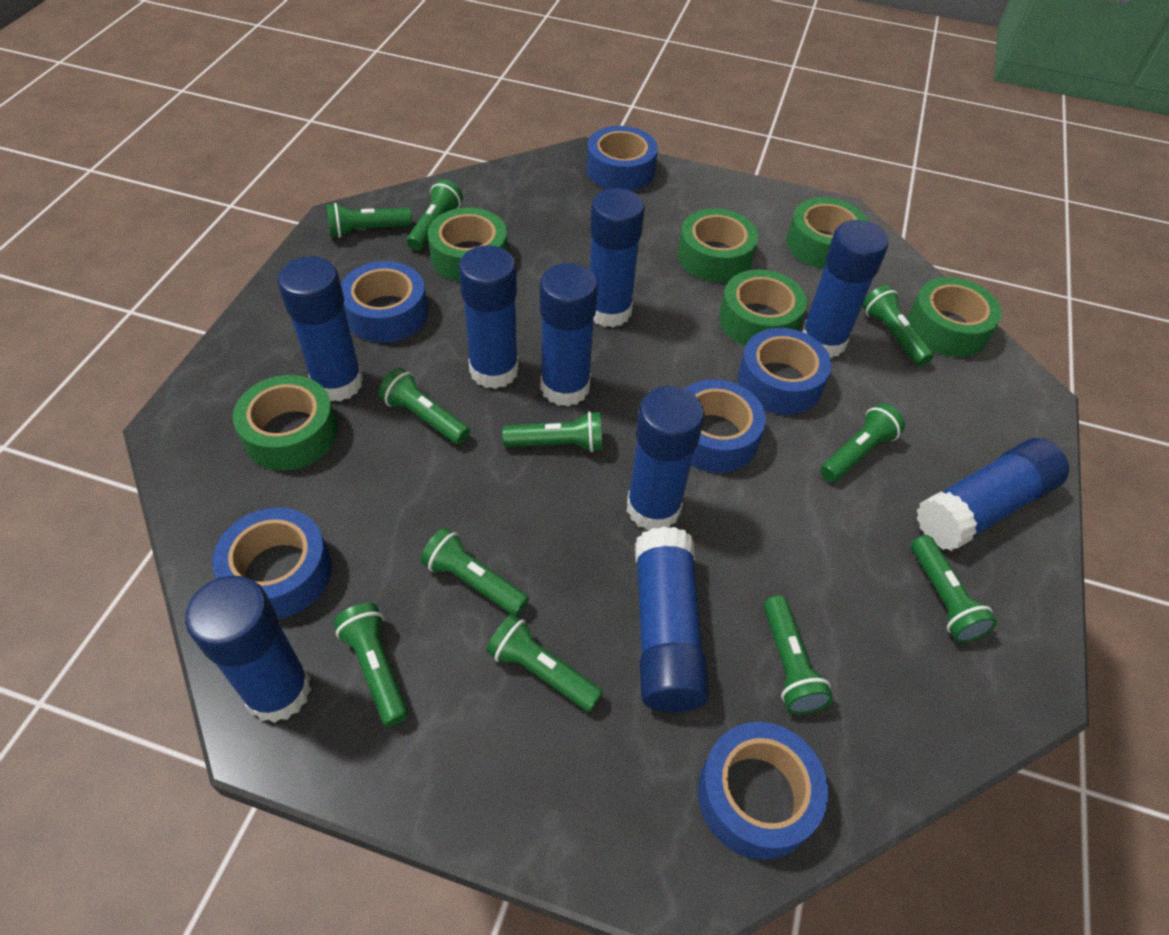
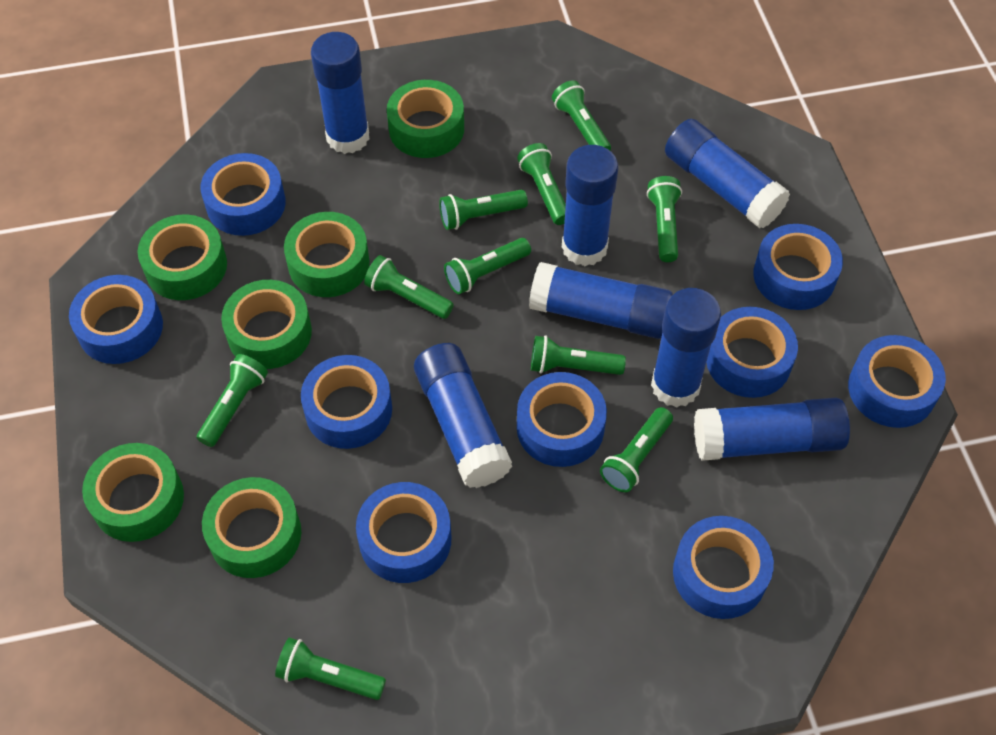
blue glue stick: 9 -> 7
blue tape: 6 -> 9
green flashlight: 11 -> 10

